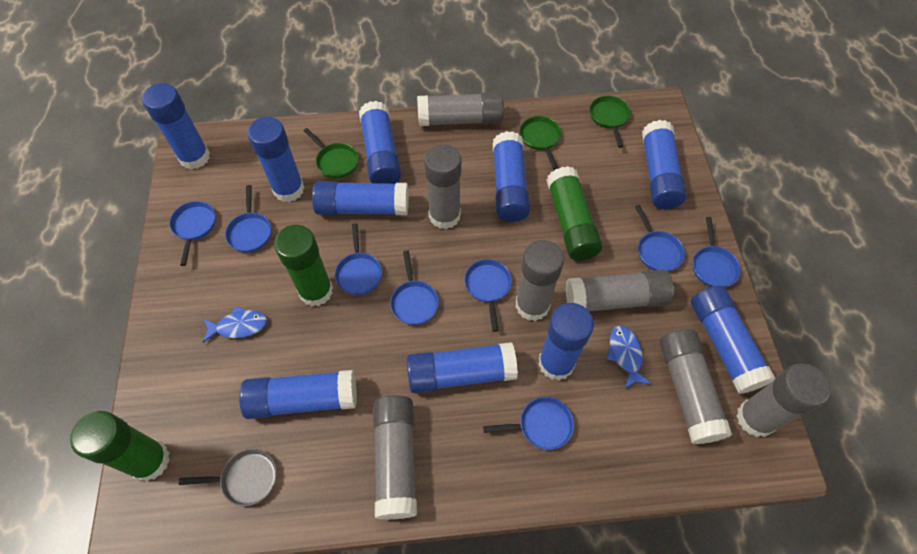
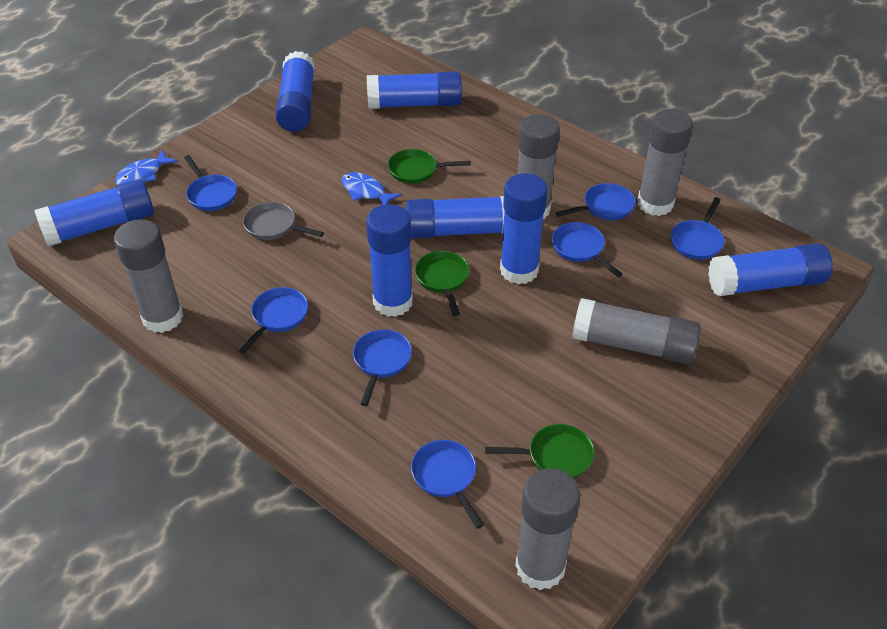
blue glue stick: 10 -> 7
blue pan: 8 -> 7
green glue stick: 3 -> 0
grey glue stick: 7 -> 5

